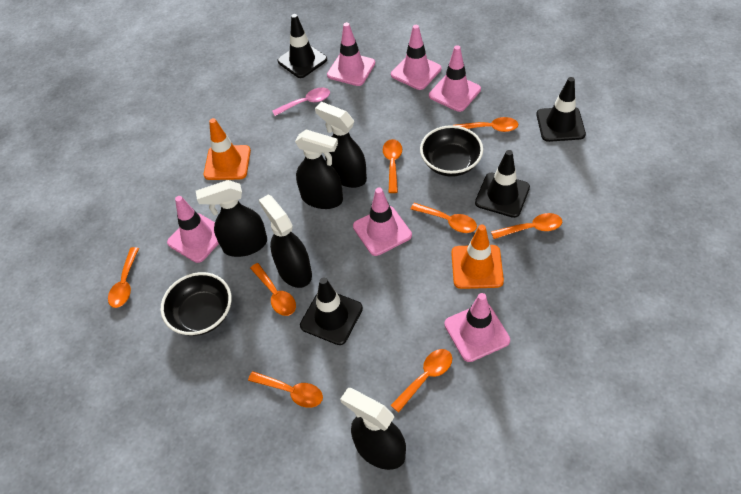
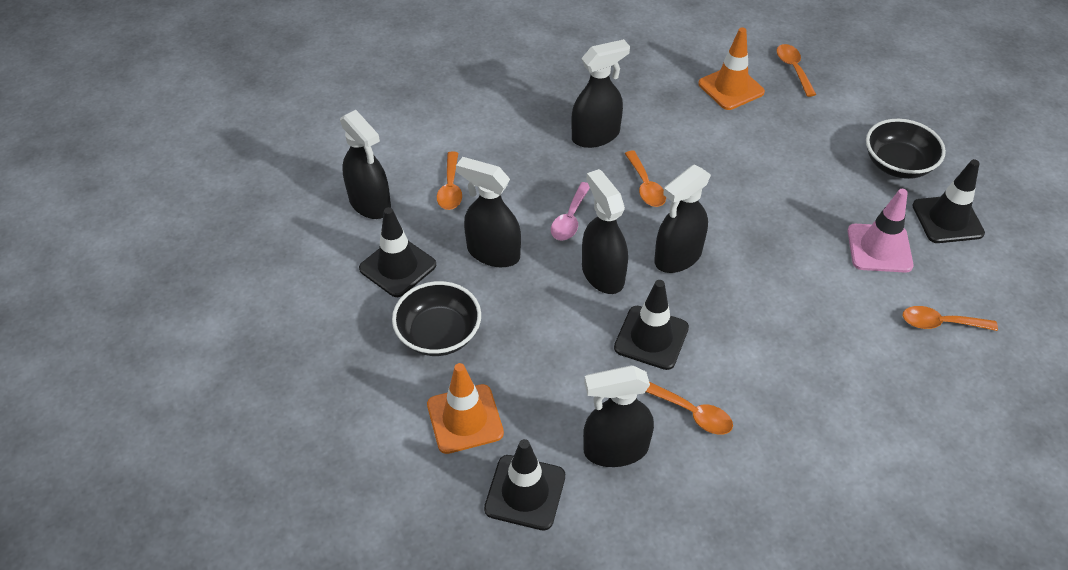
black spray bottle: 5 -> 6
orange spoon: 8 -> 5
pink traffic cone: 6 -> 1

